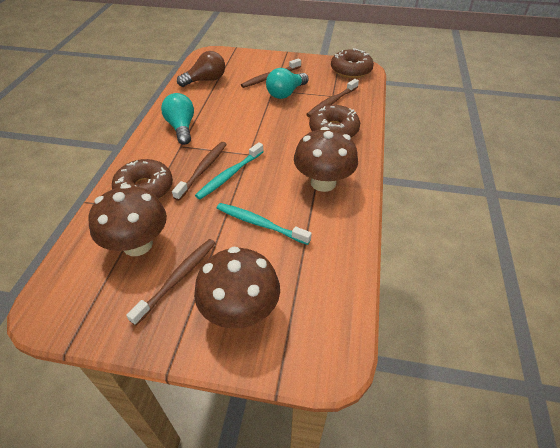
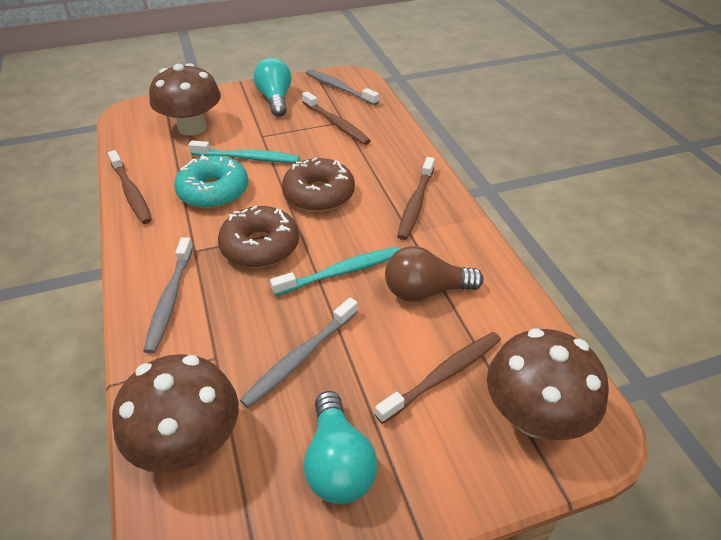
brown donut: 3 -> 2
grey toothbrush: 0 -> 3
turquoise donut: 0 -> 1

